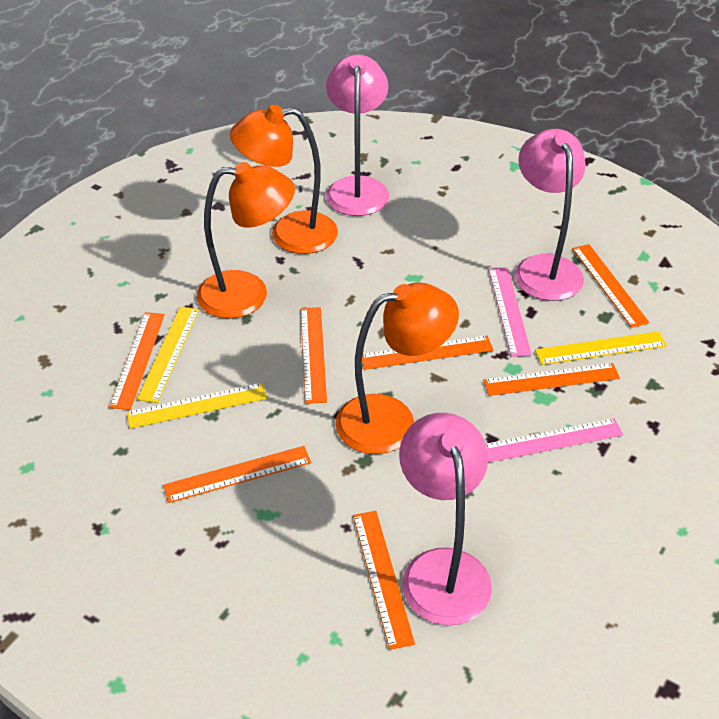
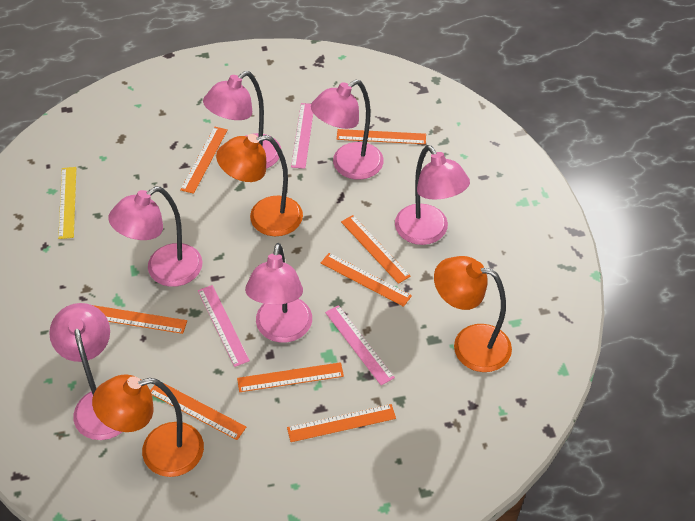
orange ruler: 7 -> 8
pink lamp: 3 -> 6
pink ruler: 2 -> 3
yellow ruler: 3 -> 1

